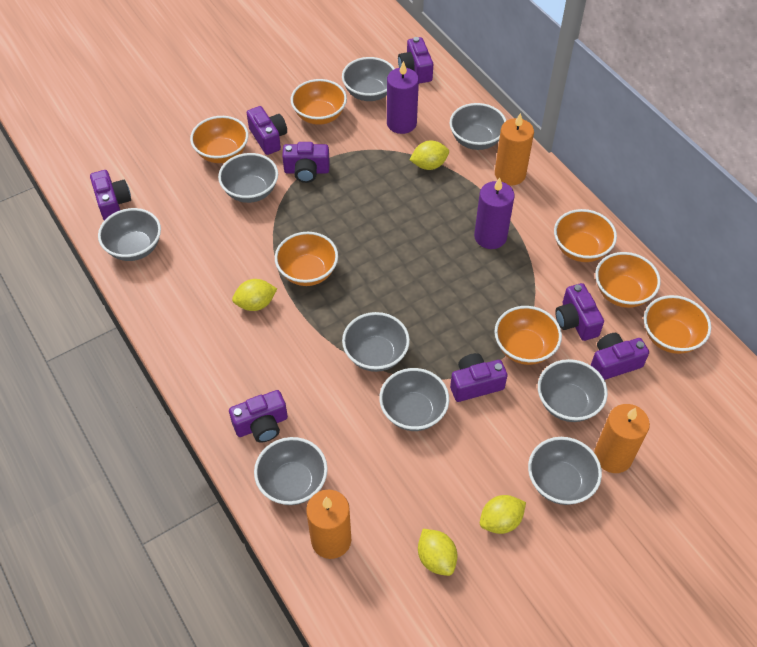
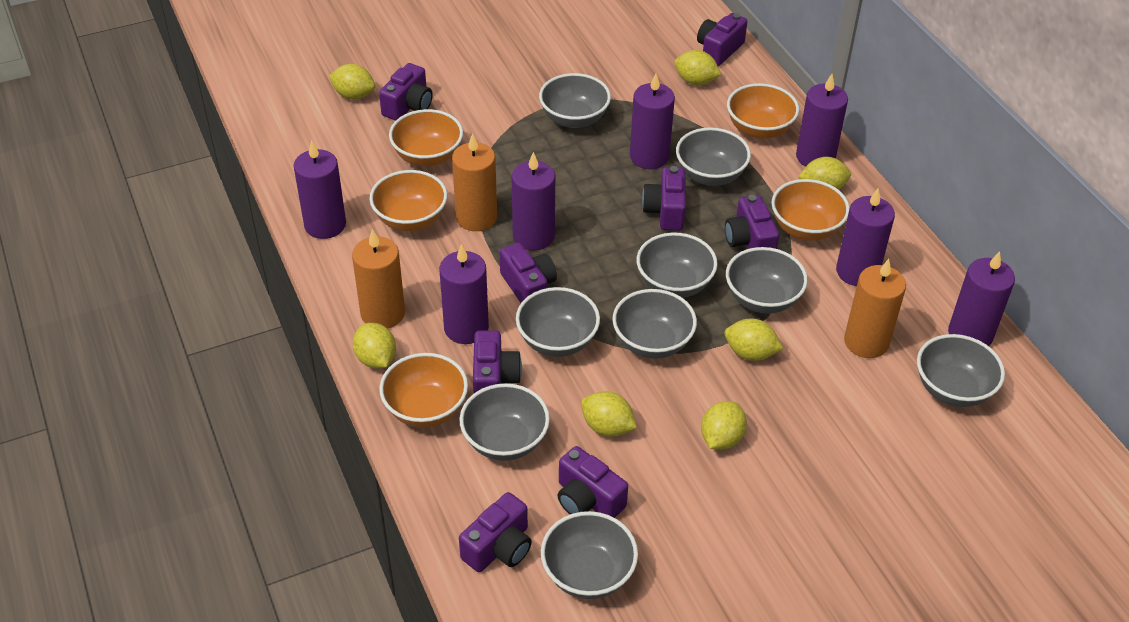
orange bowl: 7 -> 5
purple candle: 2 -> 7
yellow lemon: 4 -> 7

